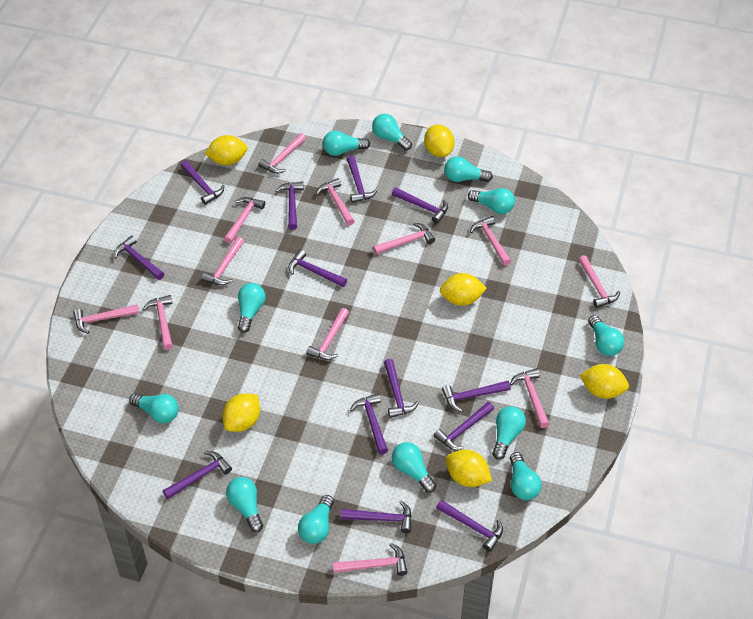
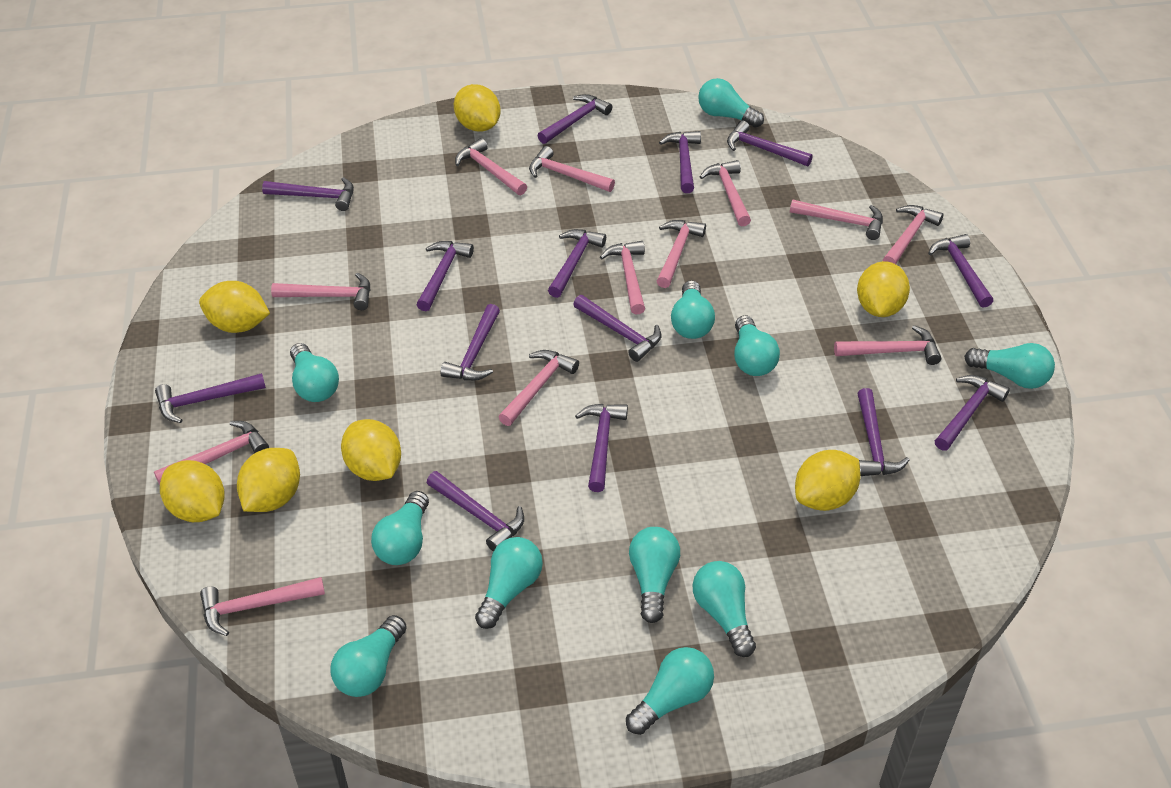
purple hammer: 13 -> 14
turquoise light bulb: 12 -> 11
yellow lemon: 6 -> 7

